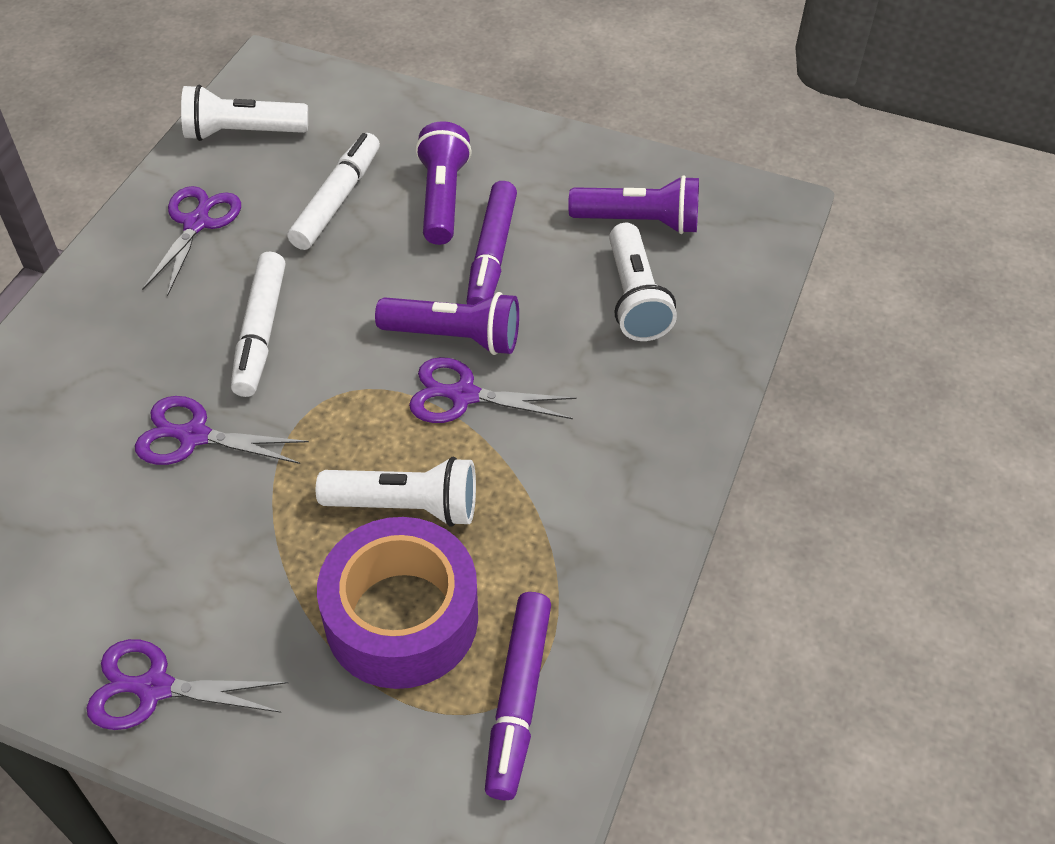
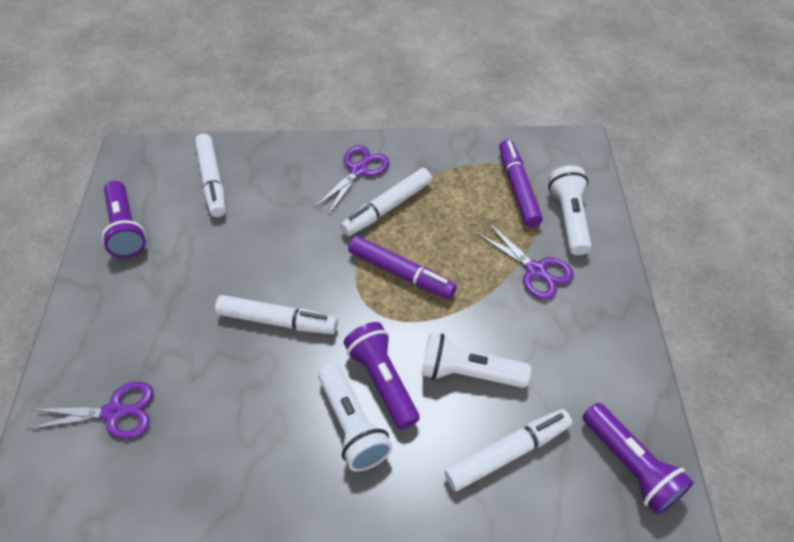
purple scissors: 4 -> 3
purple tape: 1 -> 0
white marker: 2 -> 4

